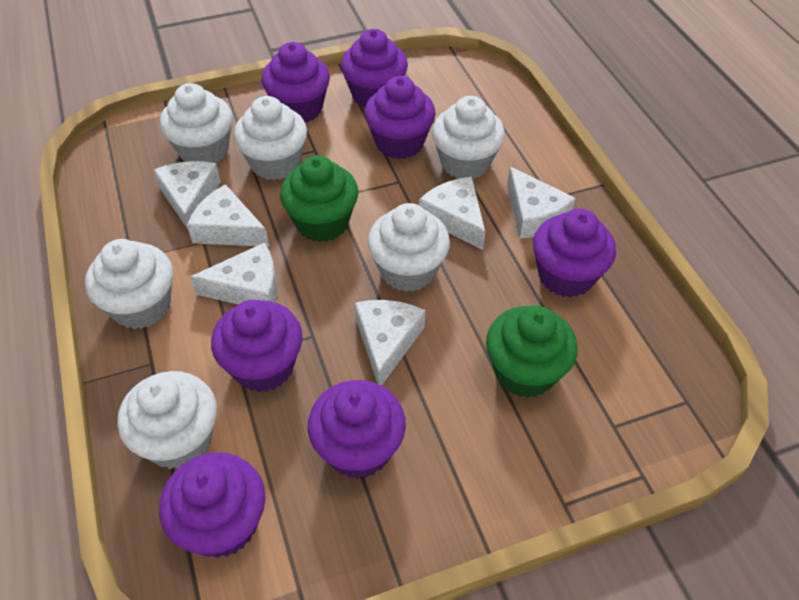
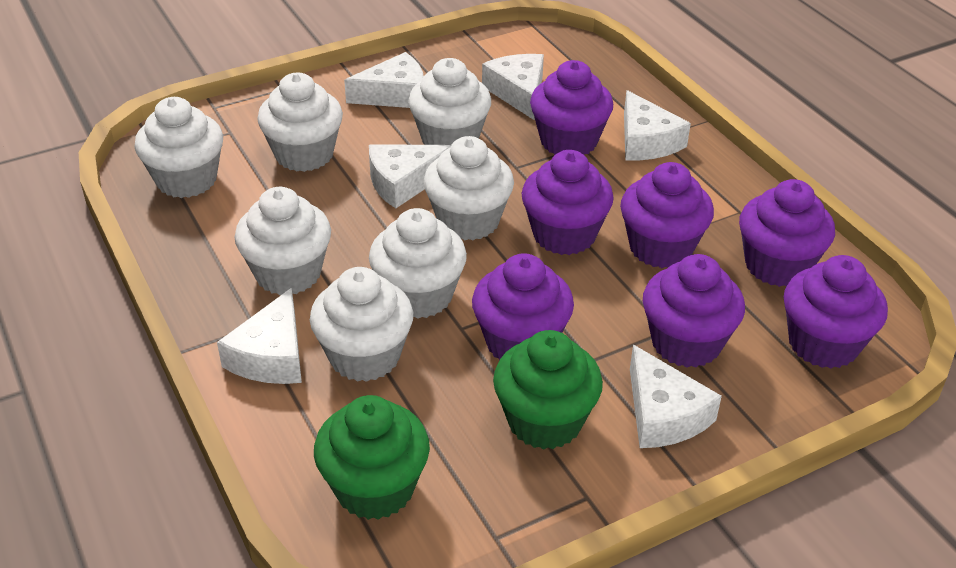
white cupcake: 6 -> 7

